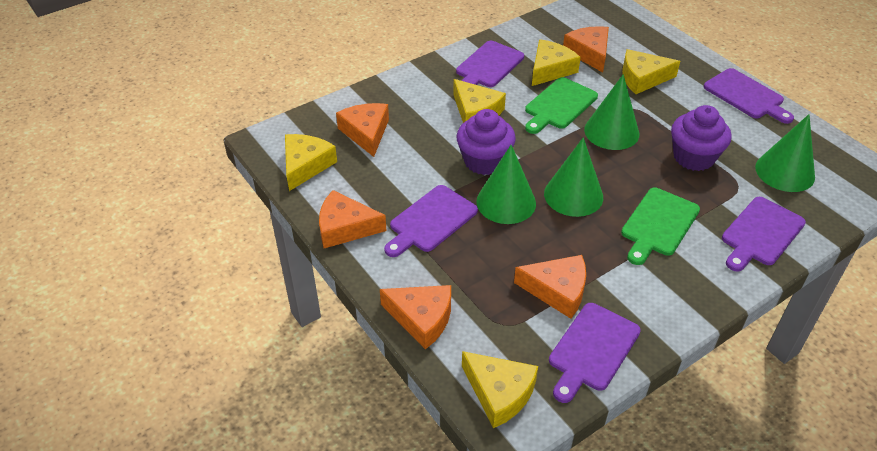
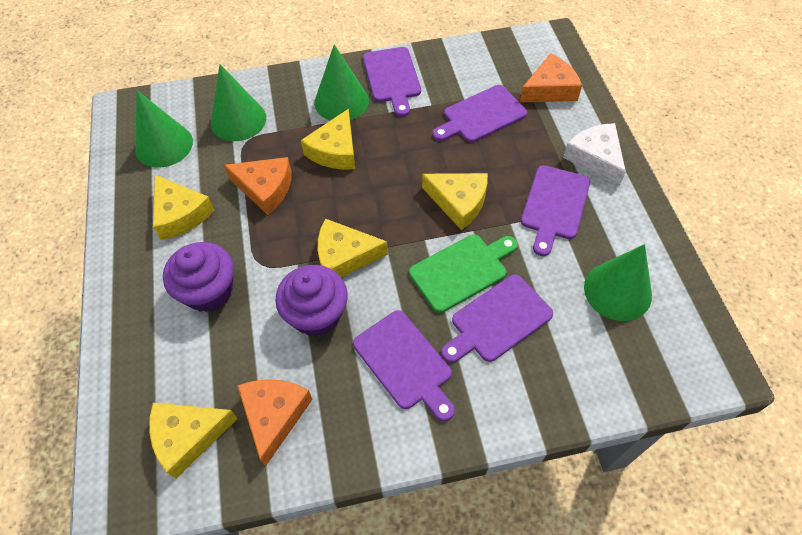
green cutting board: 2 -> 1
orange cheese: 5 -> 3
white cheese: 0 -> 1

